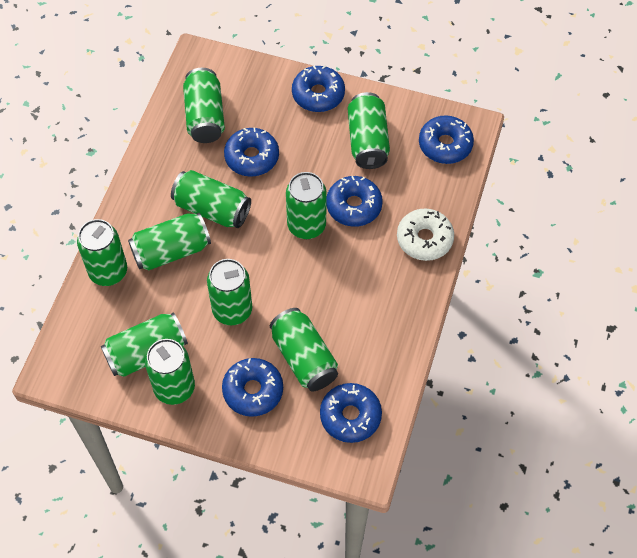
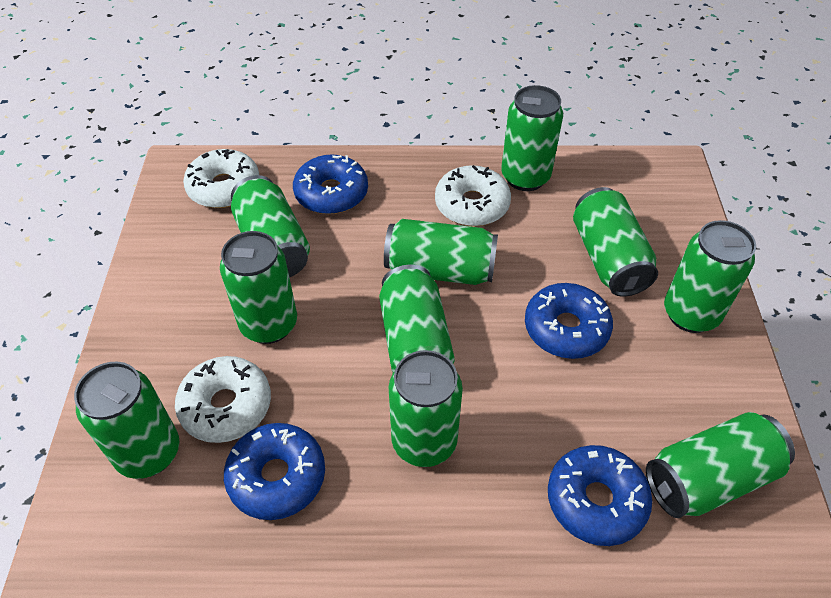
blue donut: 6 -> 4
white donut: 1 -> 3

